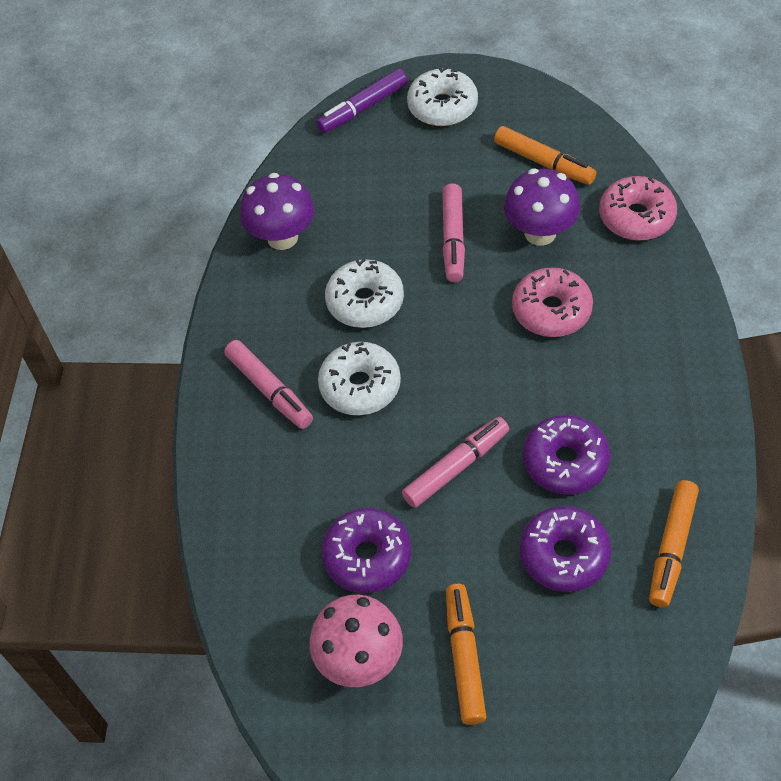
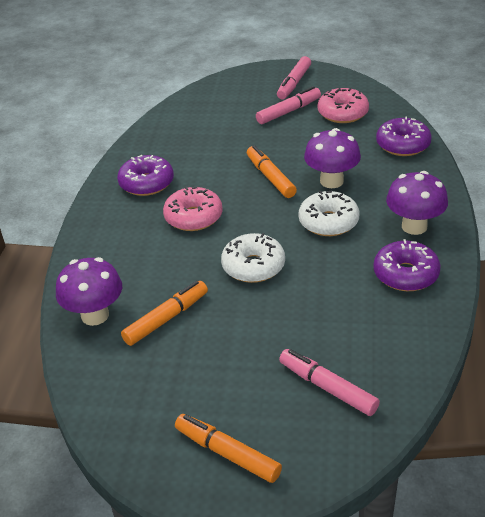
pink mushroom: 1 -> 0
purple marker: 1 -> 0
purple mushroom: 2 -> 3
white donut: 3 -> 2

